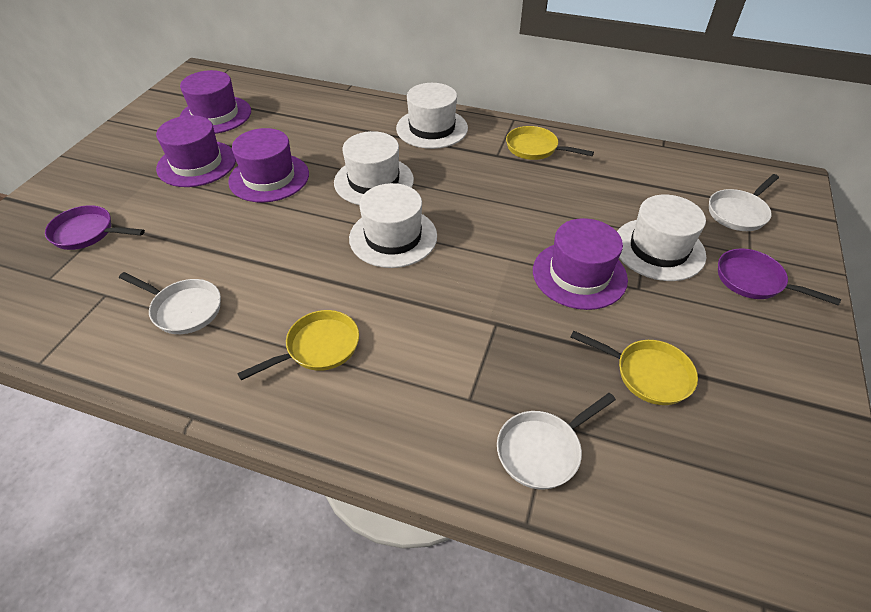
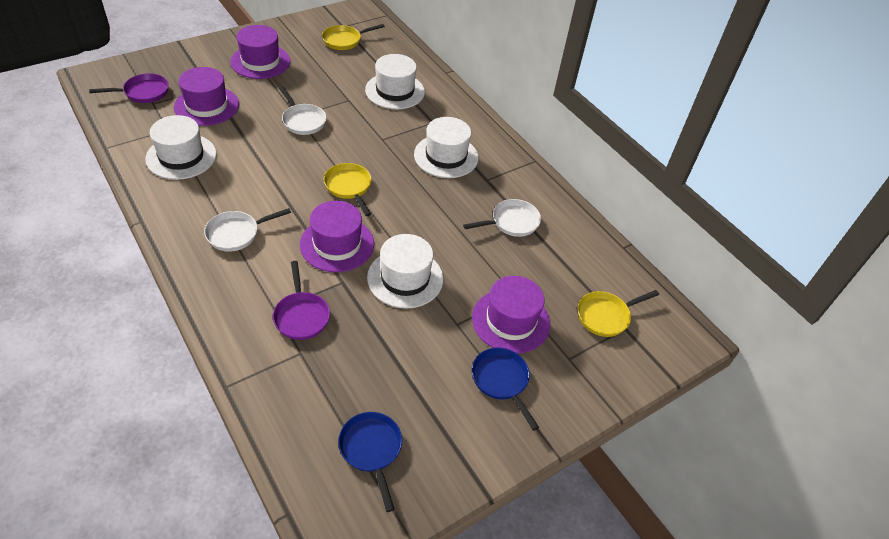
blue pan: 0 -> 2

